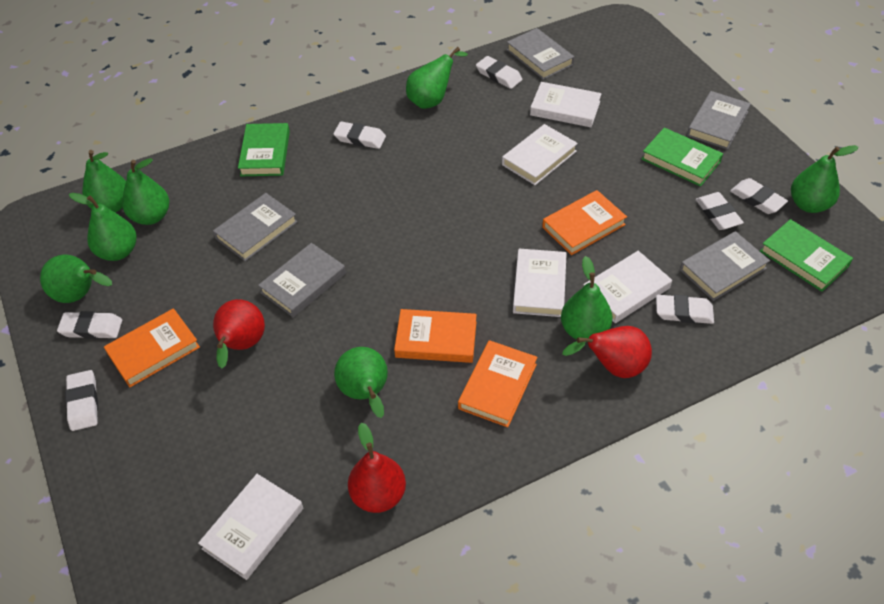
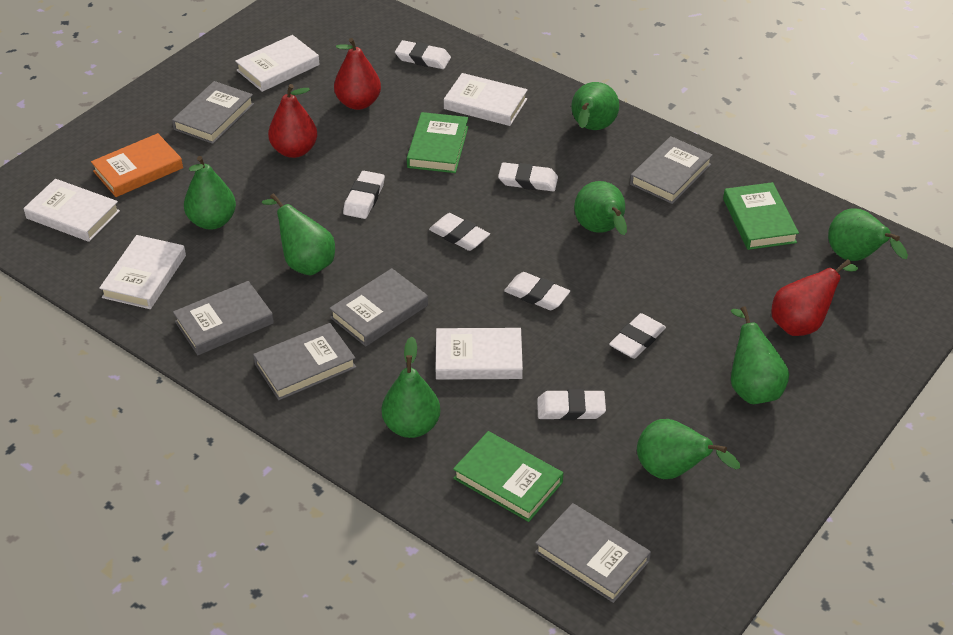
grey book: 5 -> 6
orange book: 4 -> 1

